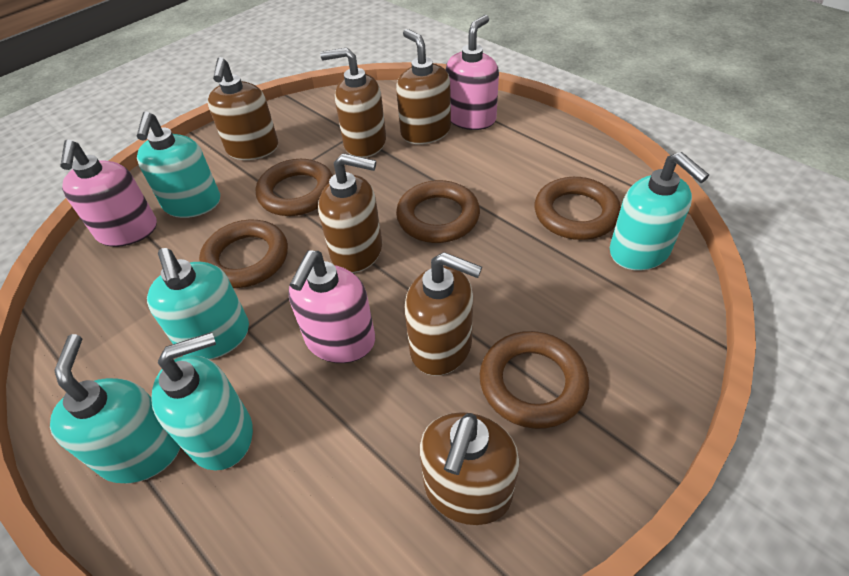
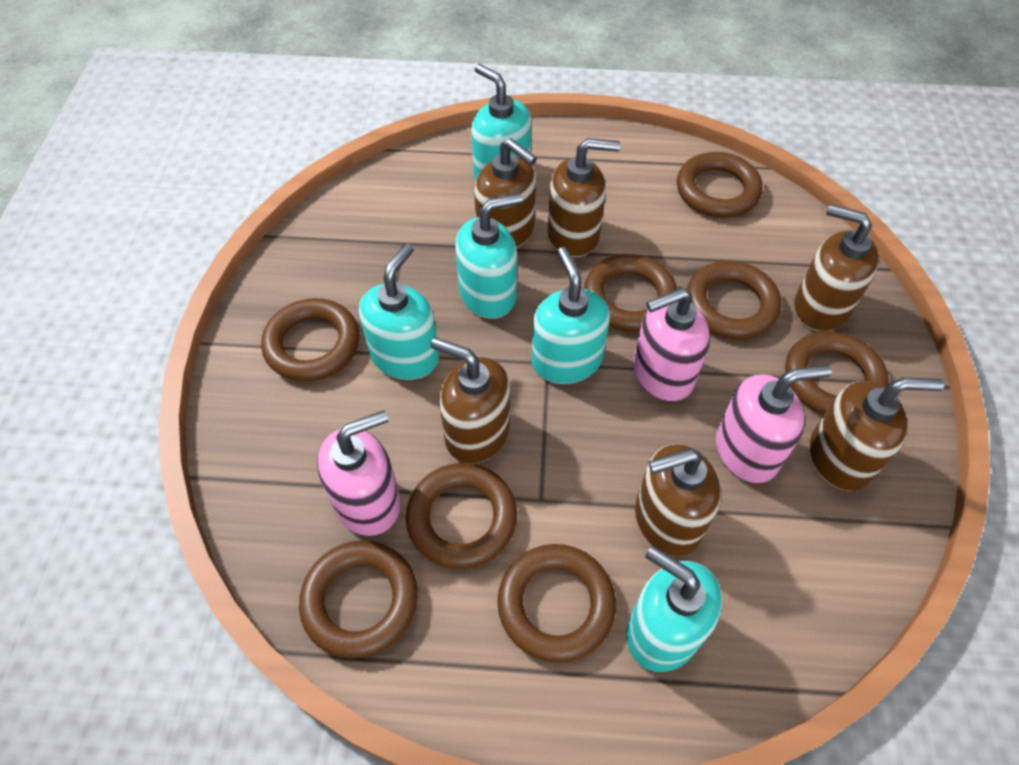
brown ring: 5 -> 8

